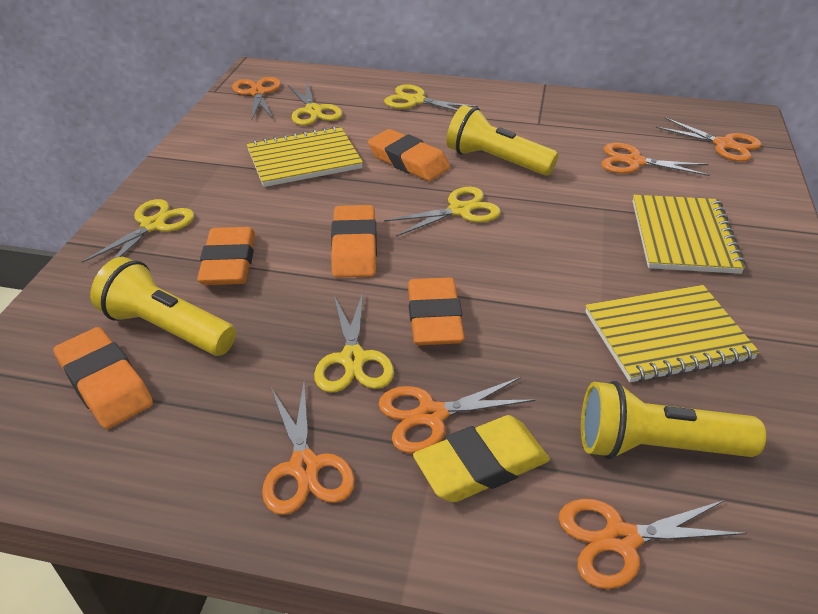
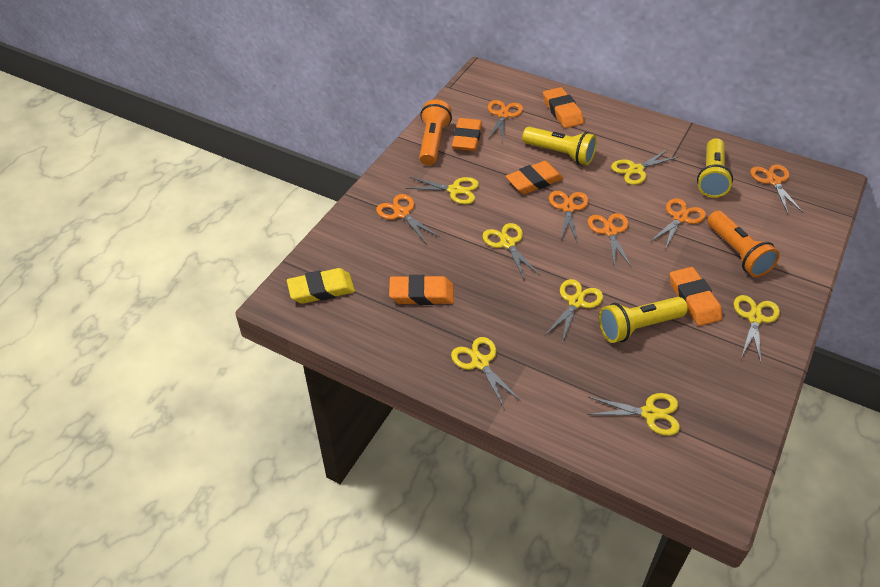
orange flashlight: 0 -> 2
yellow notebook: 3 -> 0
yellow scissors: 5 -> 7

